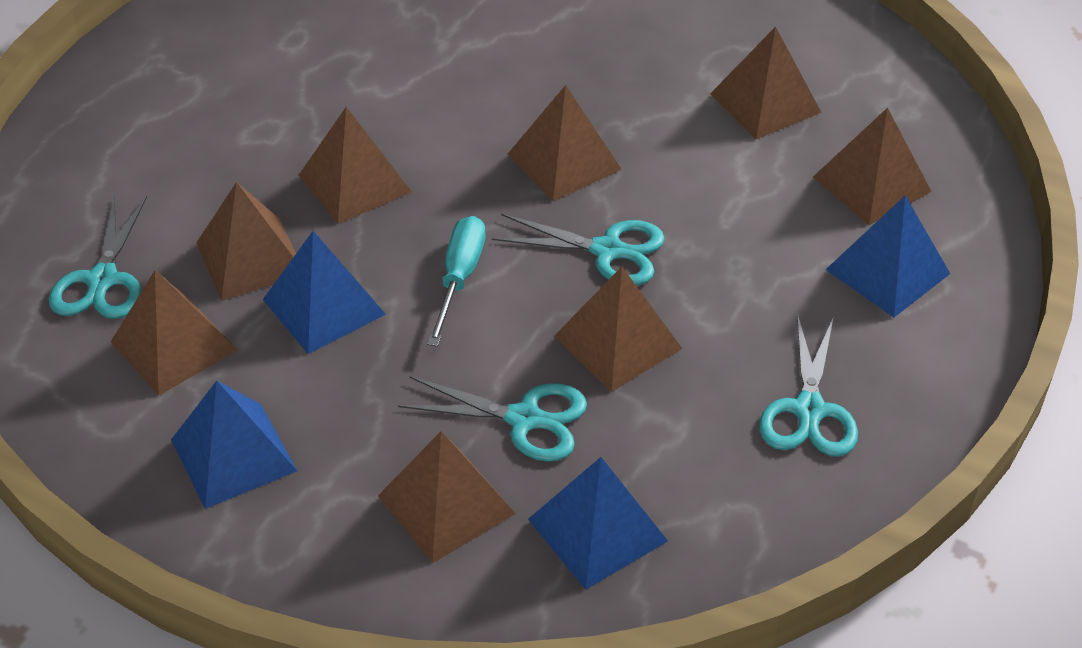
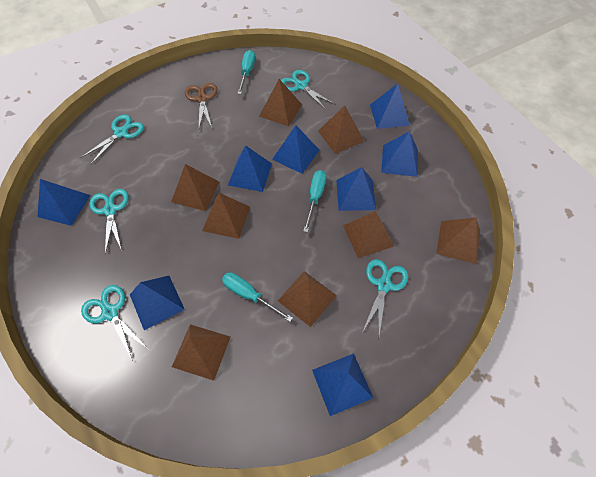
blue pyramid: 4 -> 8
brown scissors: 0 -> 1
turquoise scissors: 4 -> 5
turquoise screwdriver: 1 -> 3

